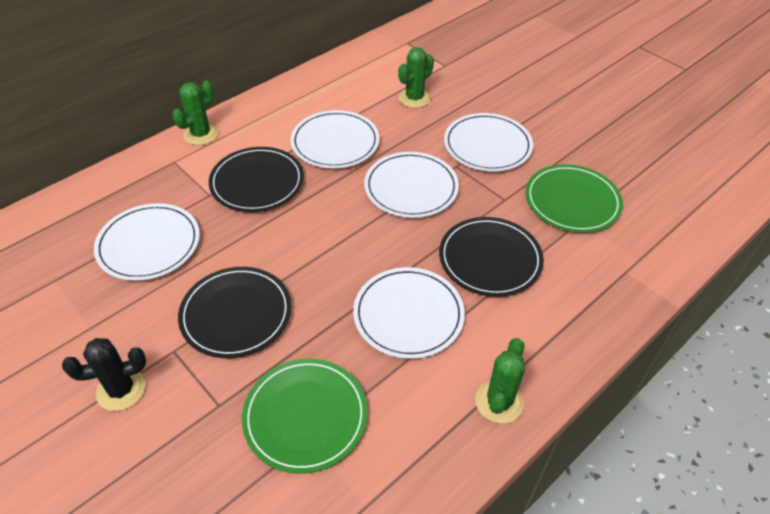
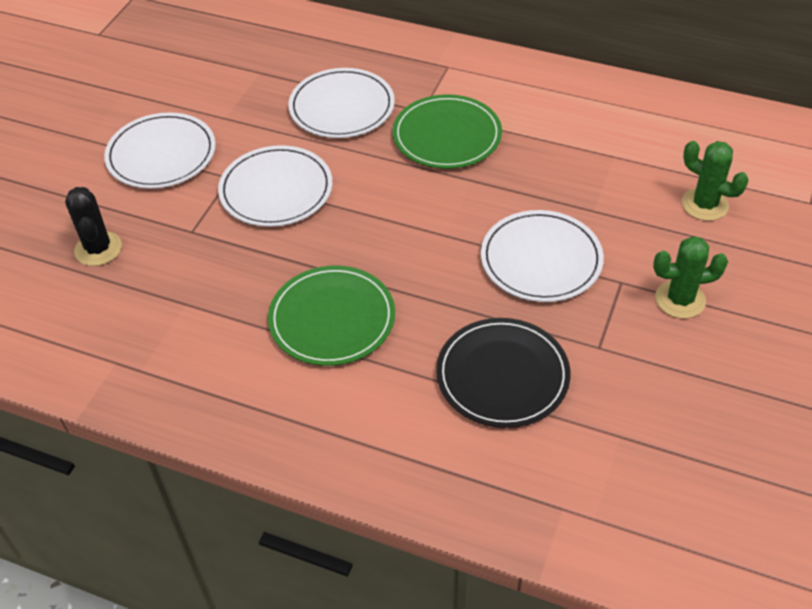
black plate: 3 -> 1
green cactus: 3 -> 2
white plate: 5 -> 4

